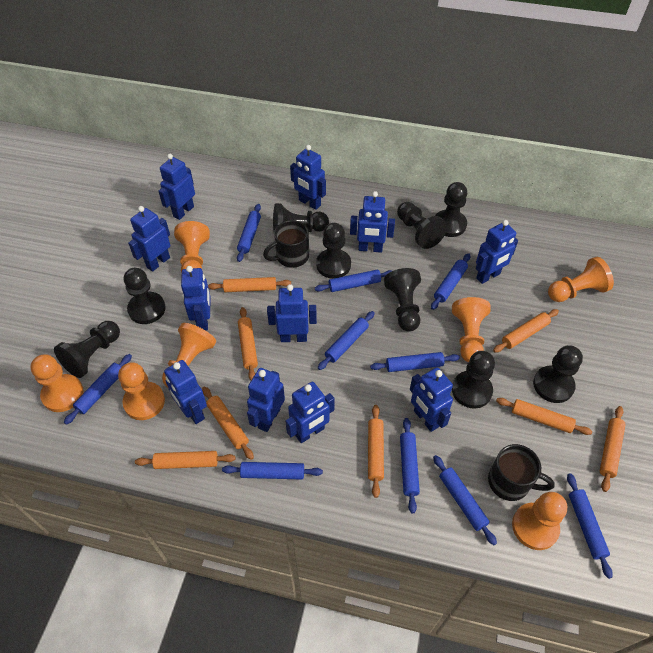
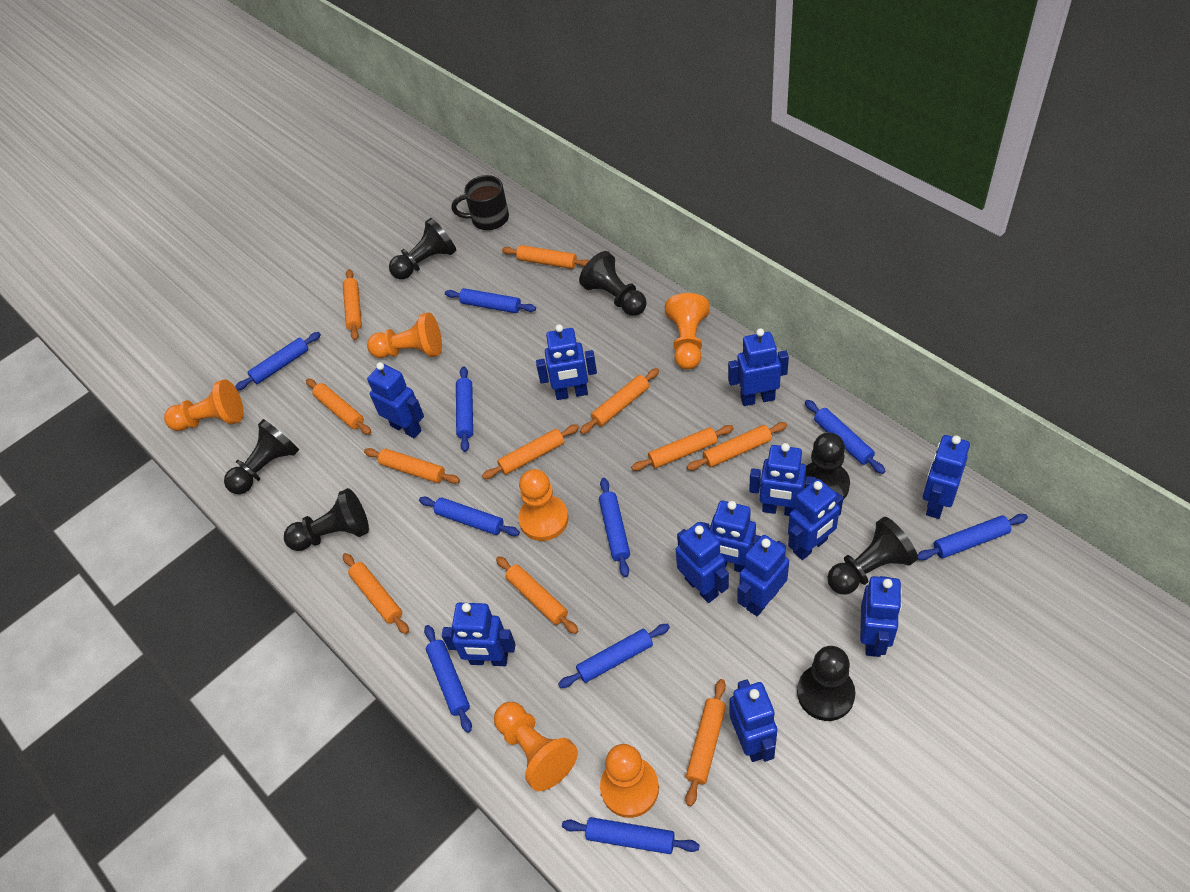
black mug: 2 -> 1
black pawn: 9 -> 7
blue robot: 11 -> 12
orange pawn: 7 -> 6
orange rolling pin: 8 -> 11

